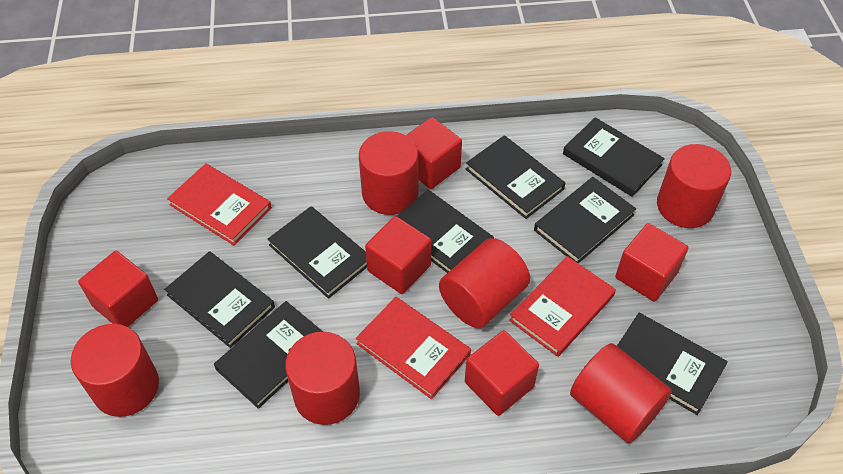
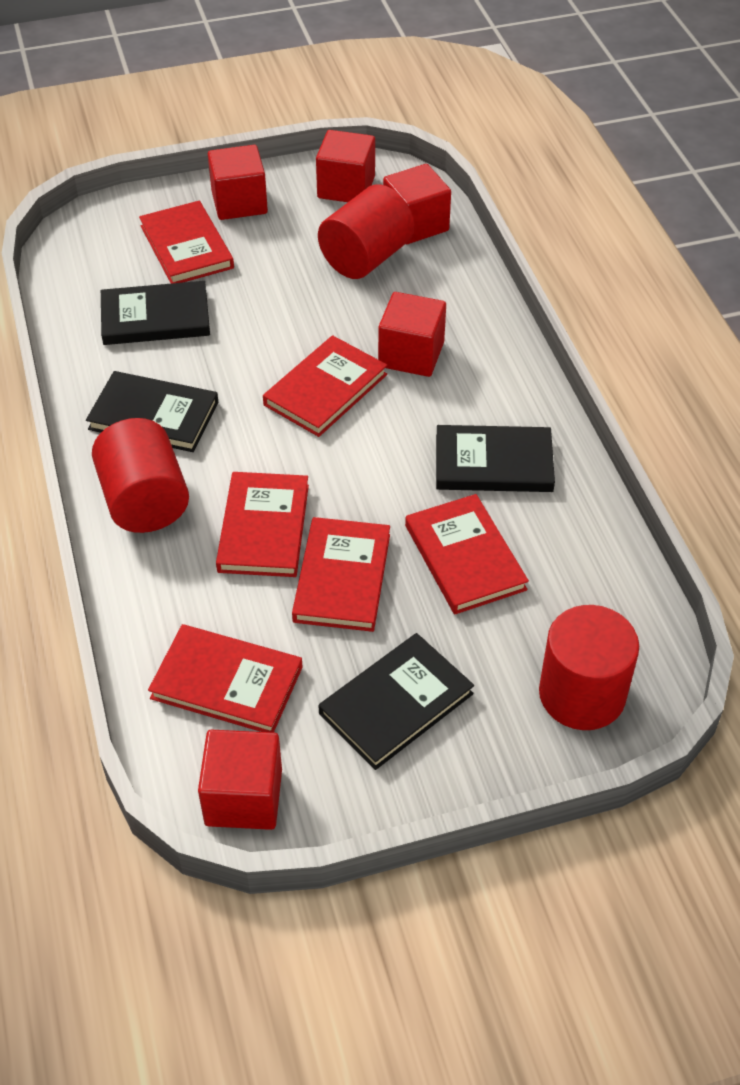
black book: 8 -> 4
red book: 3 -> 6
red cylinder: 6 -> 3

